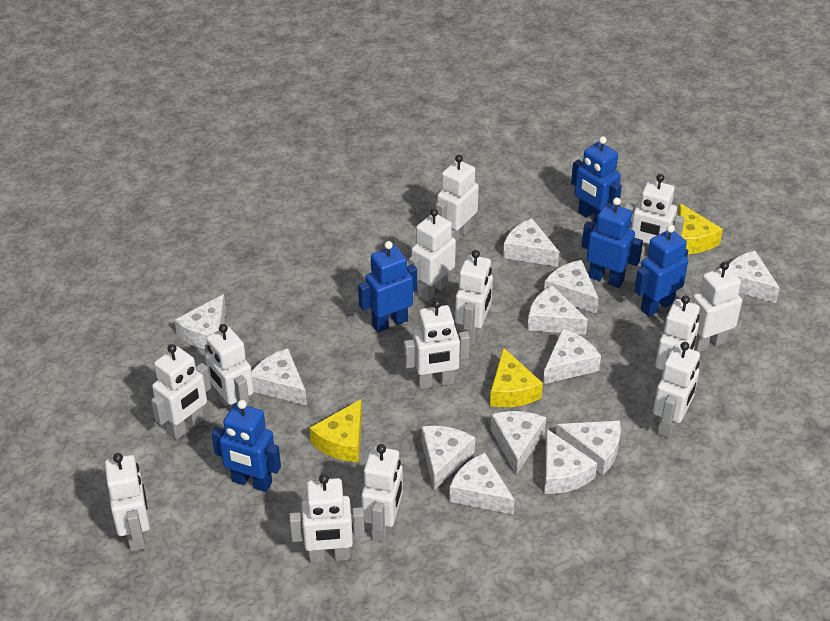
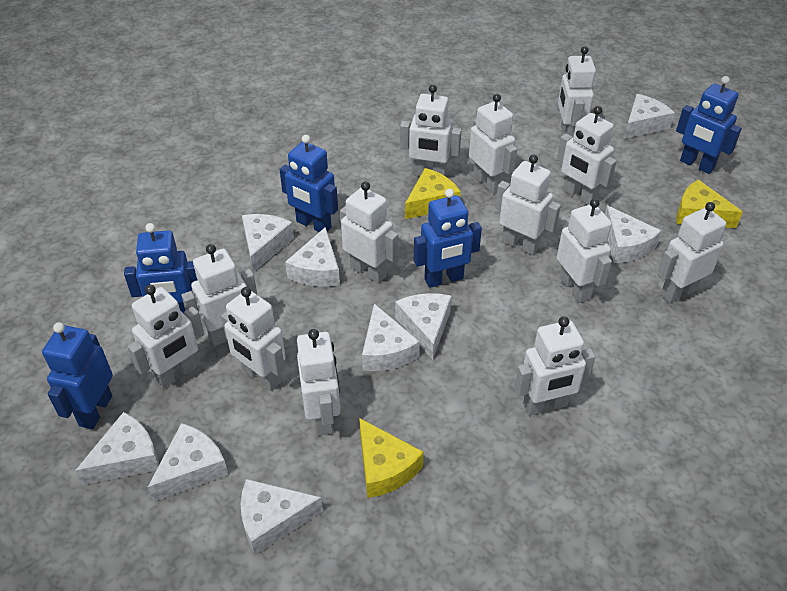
white cheese: 12 -> 9

